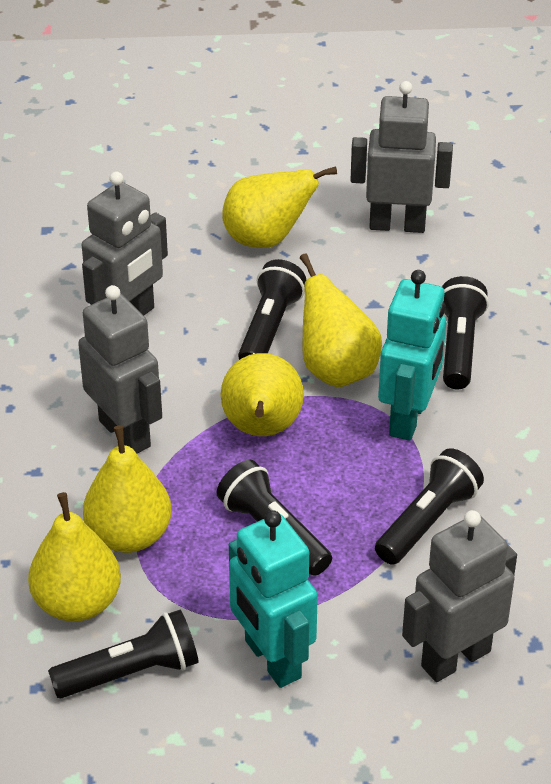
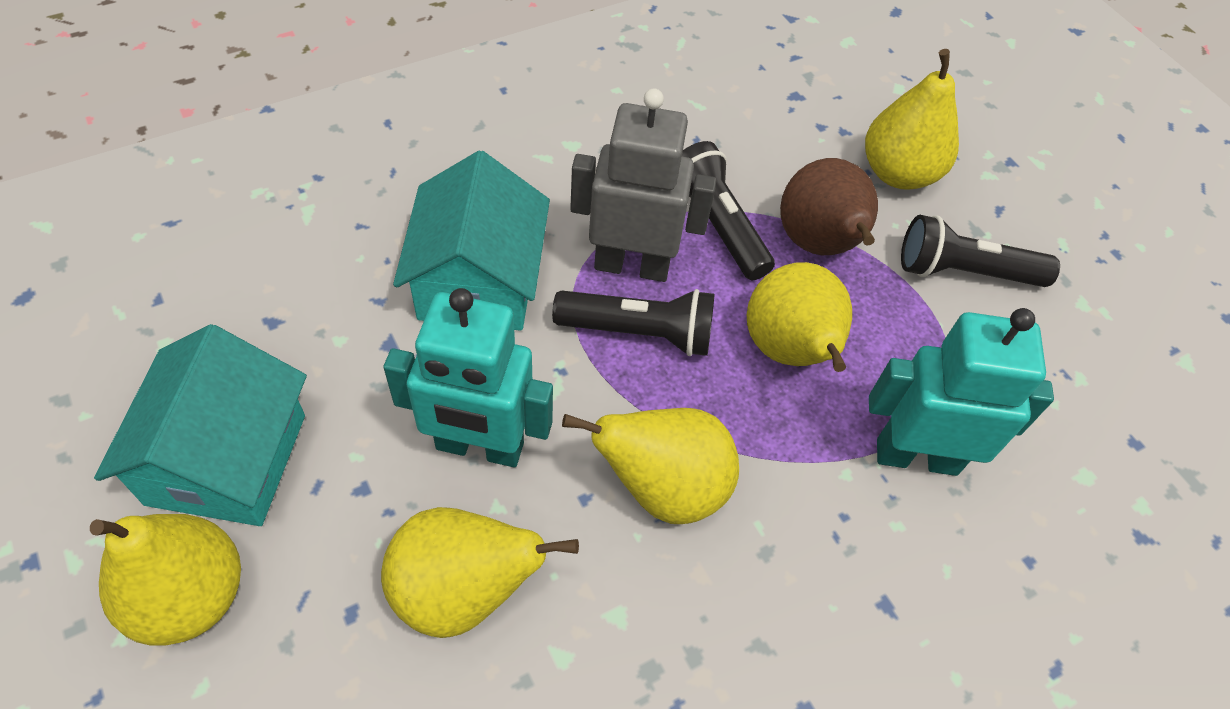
black flashlight: 5 -> 3
brown pear: 0 -> 1
grey robot: 4 -> 1
turquoise house: 0 -> 2

